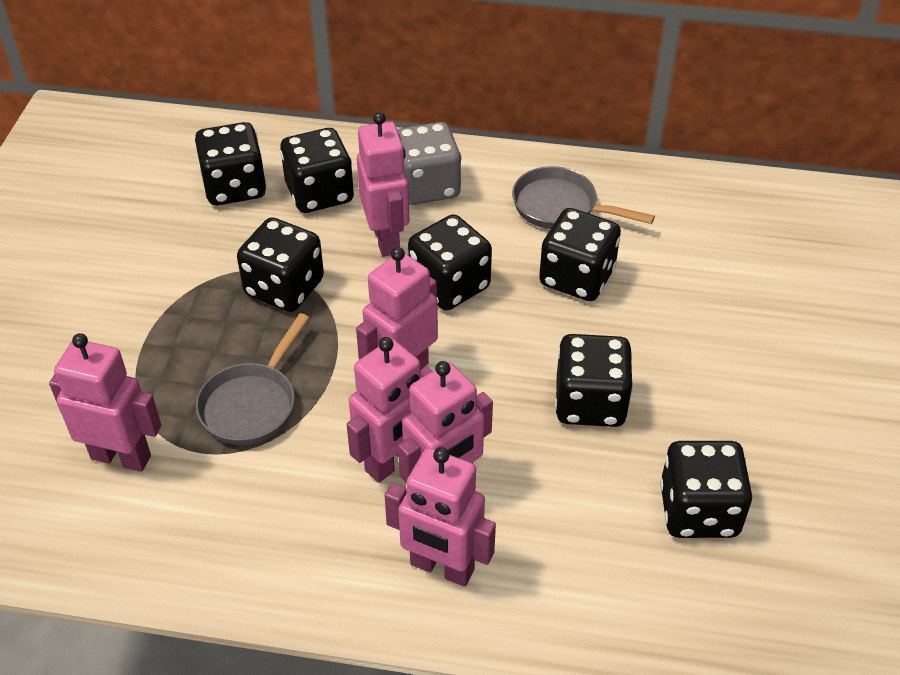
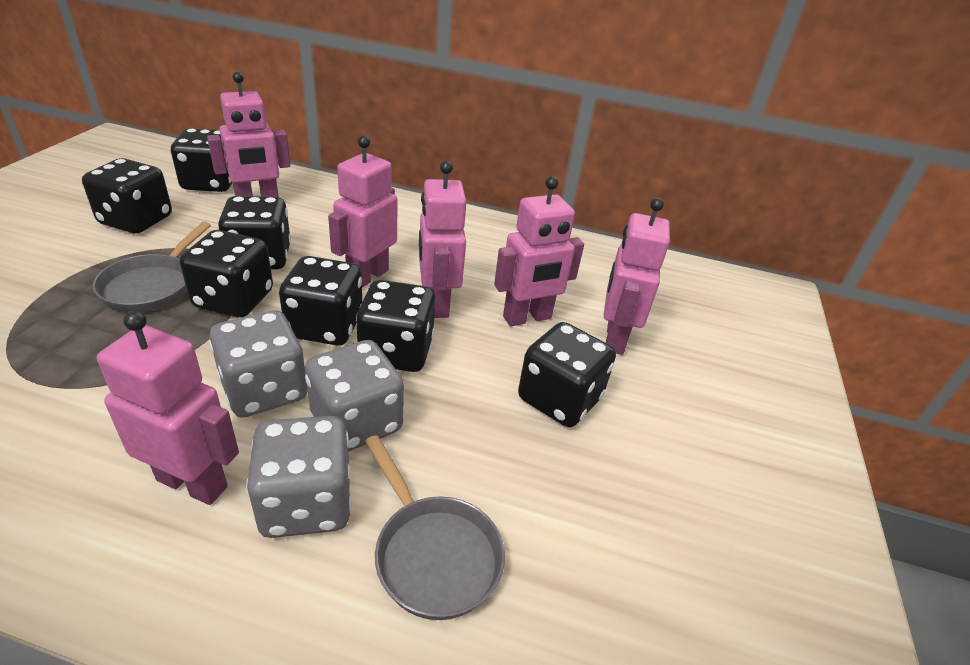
grey dice: 1 -> 3

